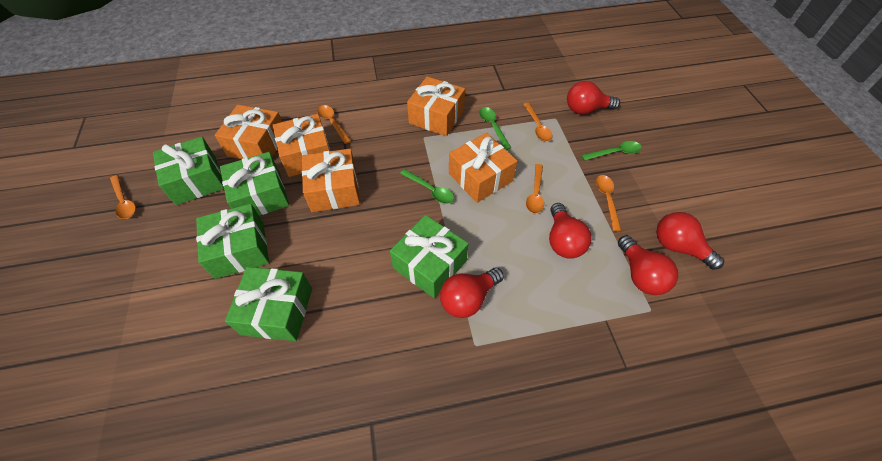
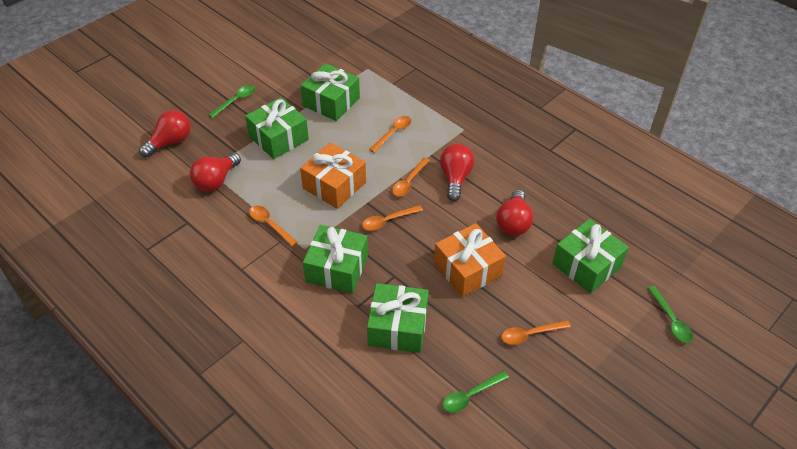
orange gift: 5 -> 2
red light bulb: 5 -> 4

